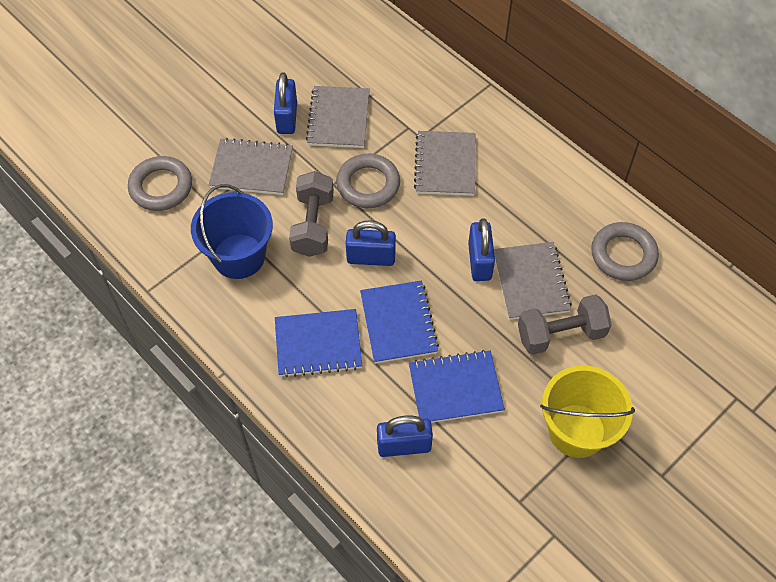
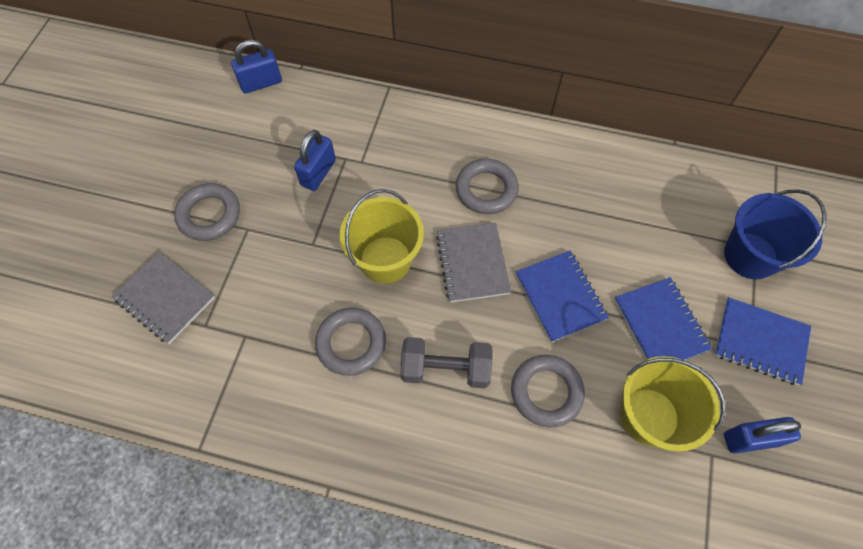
blue padlock: 4 -> 3
grey dumbbell: 2 -> 1
grey notebook: 4 -> 2
grey ring: 3 -> 4
yellow bucket: 1 -> 2

